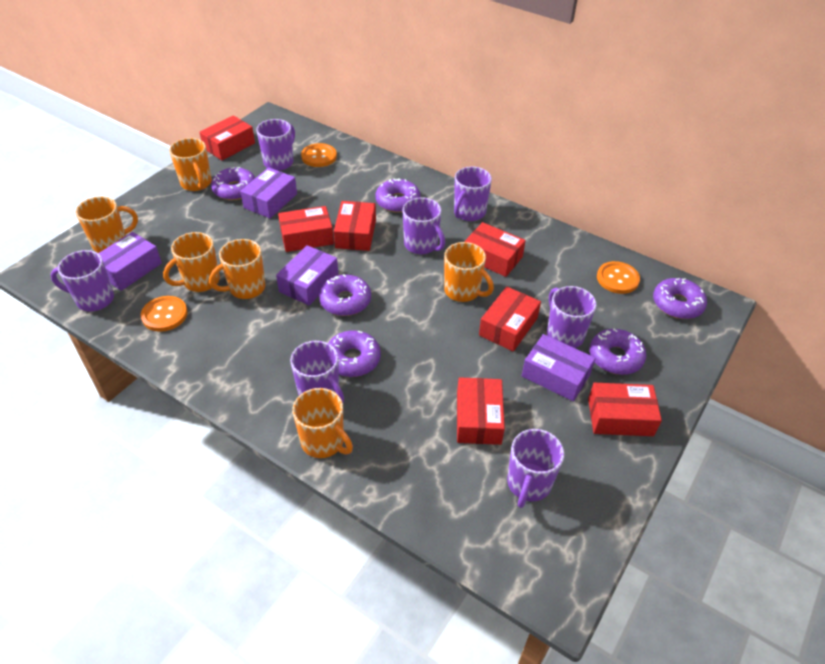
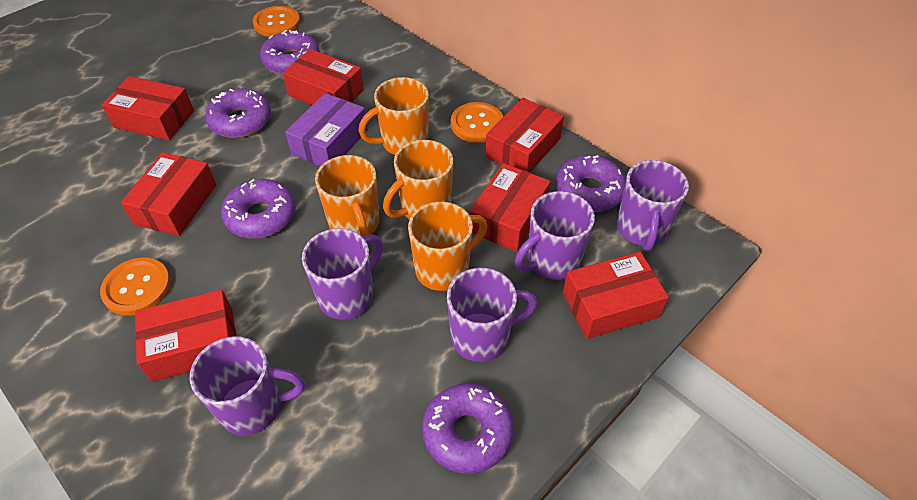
orange mug: 6 -> 4
purple box: 4 -> 1
purple donut: 6 -> 5
purple mug: 7 -> 5

